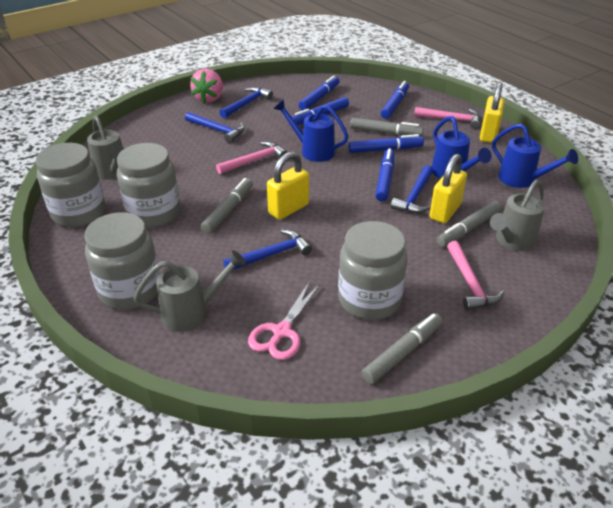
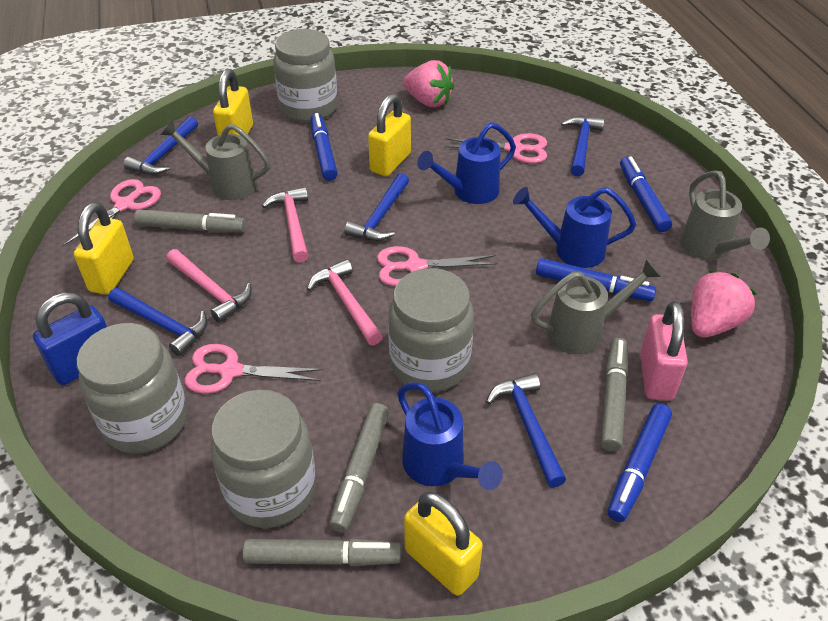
blue hammer: 4 -> 5
blue marker: 5 -> 4
blue padlock: 0 -> 1
pink padlock: 0 -> 1
pink scissors: 1 -> 4
pink strawberry: 1 -> 2
yellow padlock: 3 -> 4

